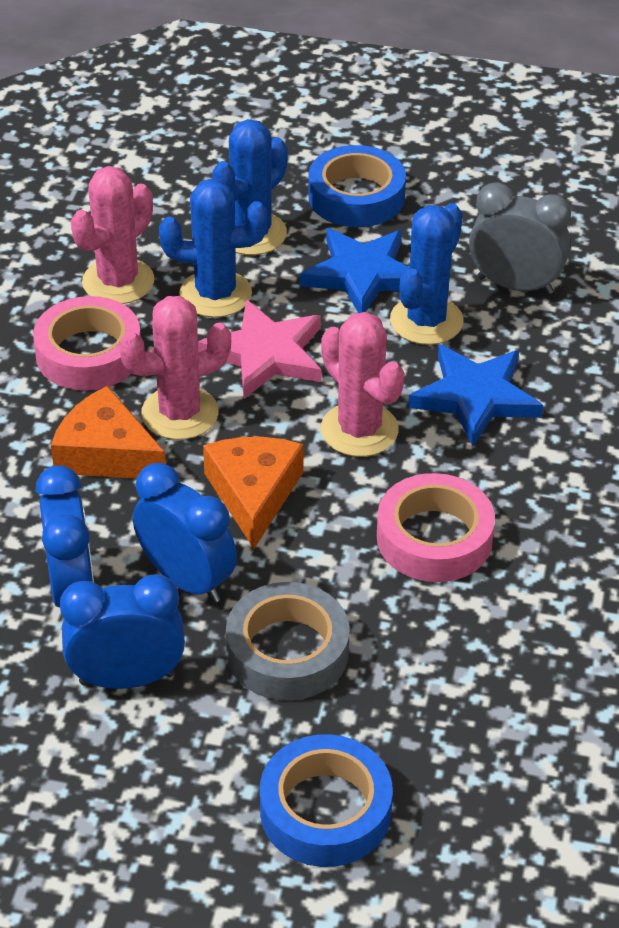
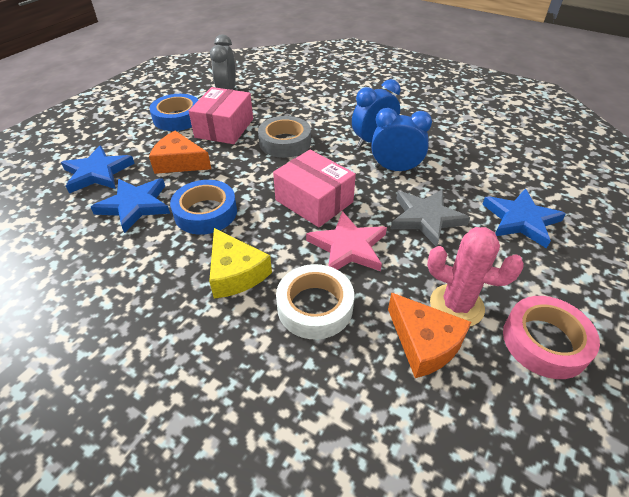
blue cactus: 3 -> 0
blue clock: 3 -> 2
blue star: 2 -> 3
grey star: 0 -> 1
pink box: 0 -> 2
pink cactus: 3 -> 1
pink tape: 2 -> 1
white tape: 0 -> 1
yellow cheese: 0 -> 1

